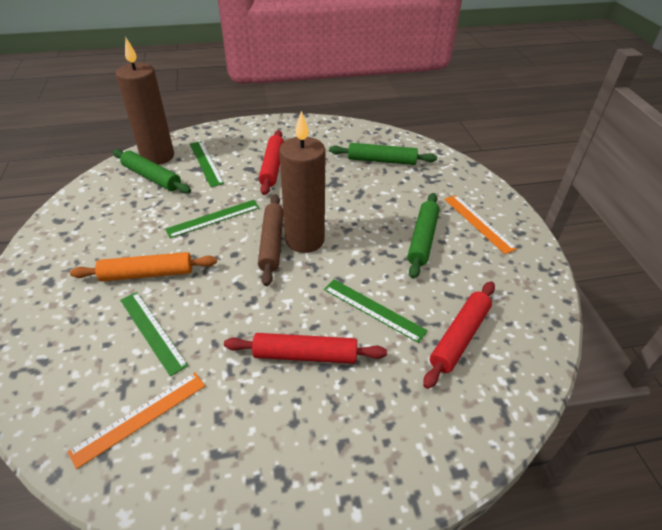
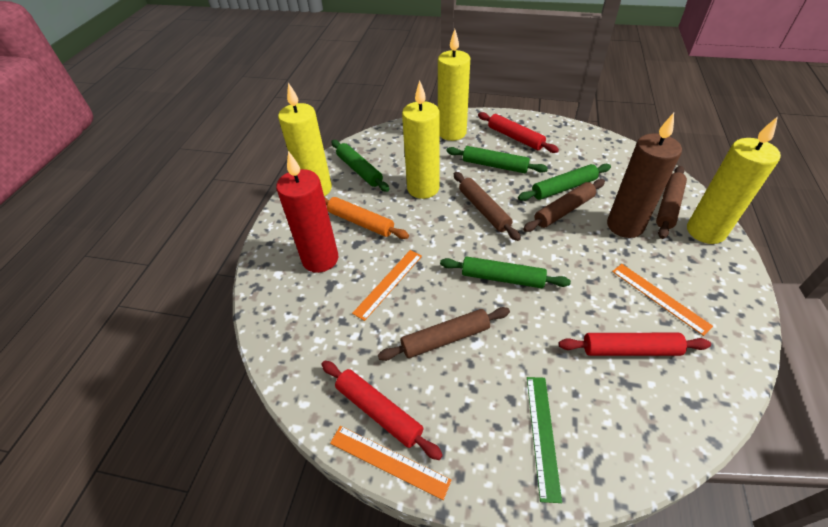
brown candle: 2 -> 1
brown rolling pin: 1 -> 4
green rolling pin: 3 -> 4
green ruler: 4 -> 1
orange ruler: 2 -> 3
red candle: 0 -> 1
yellow candle: 0 -> 4

